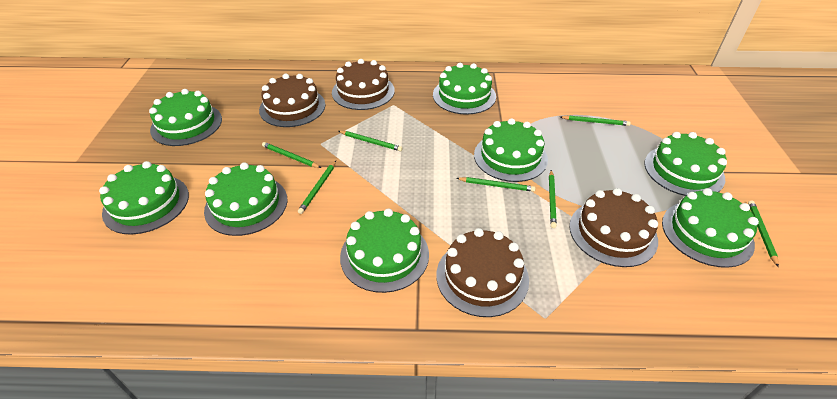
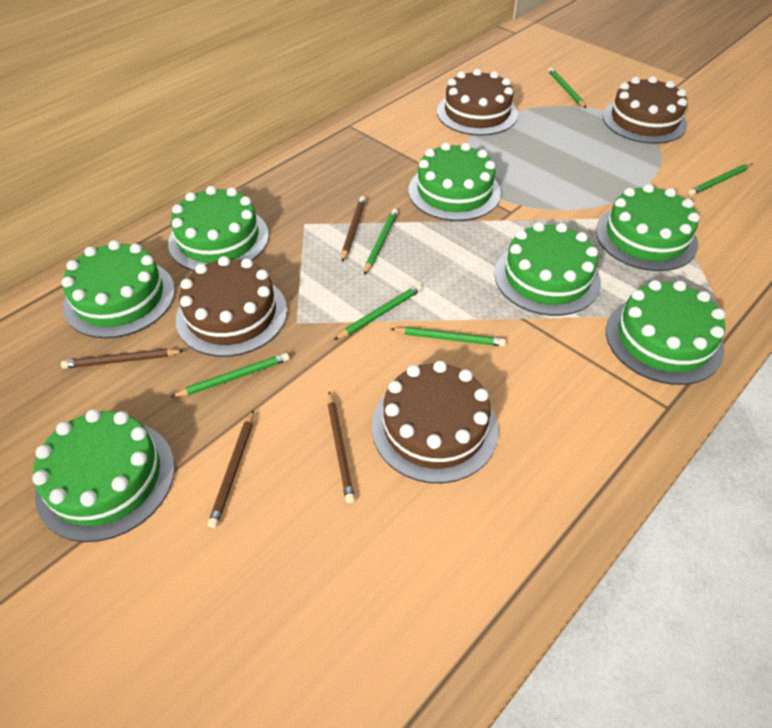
brown pencil: 0 -> 4
green cake: 8 -> 7
green pencil: 7 -> 6

